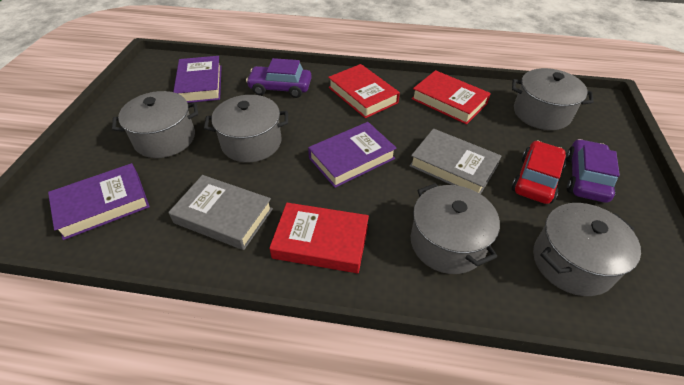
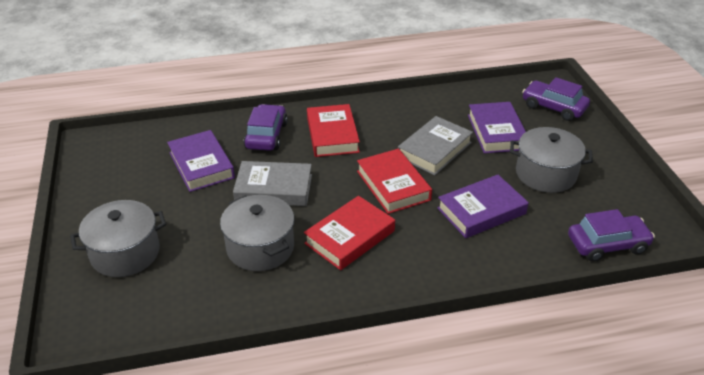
grey pot: 5 -> 3
purple car: 2 -> 3
red car: 1 -> 0

